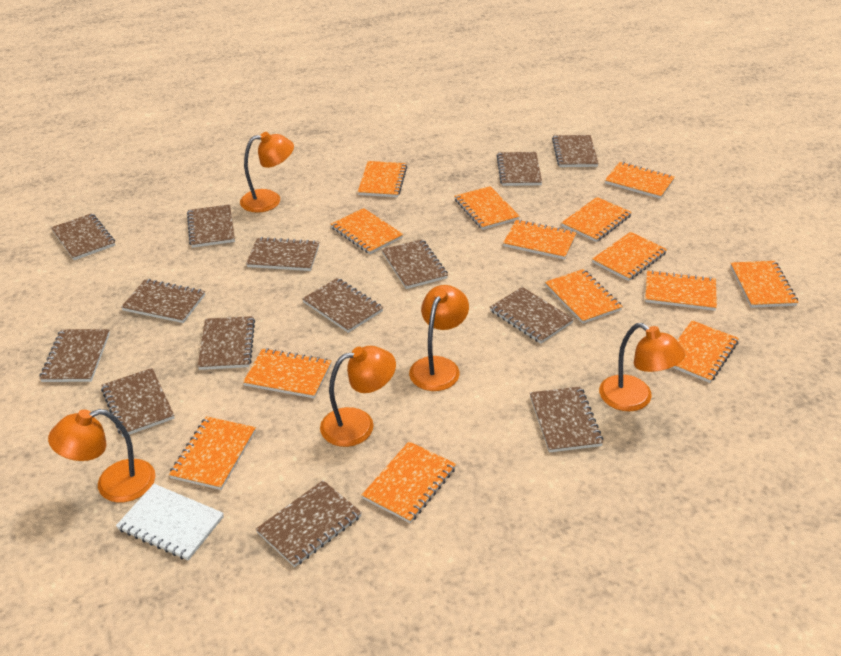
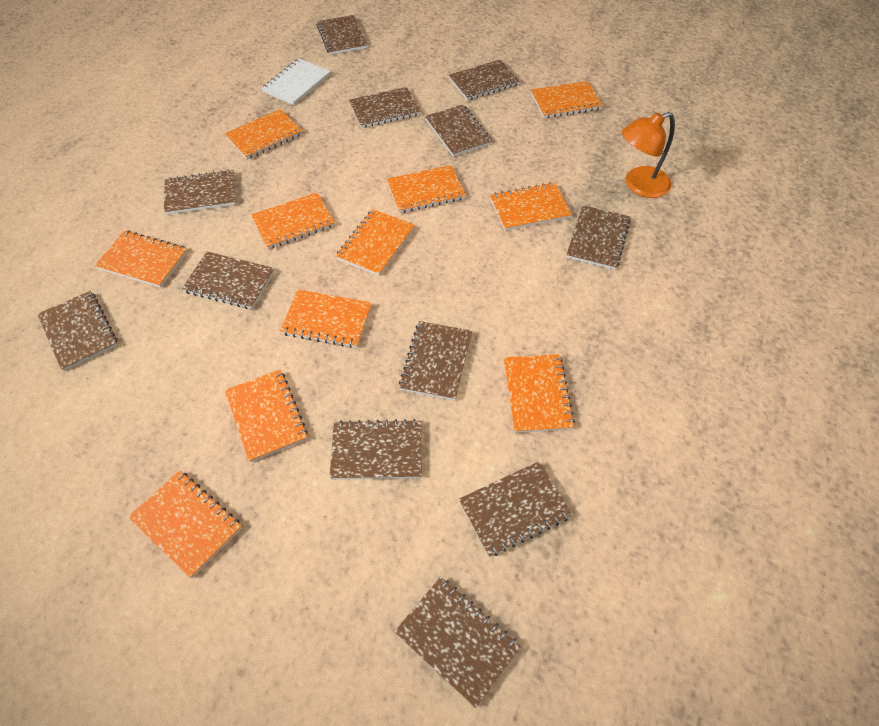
brown notebook: 14 -> 12
orange lamp: 5 -> 1
orange notebook: 14 -> 11

